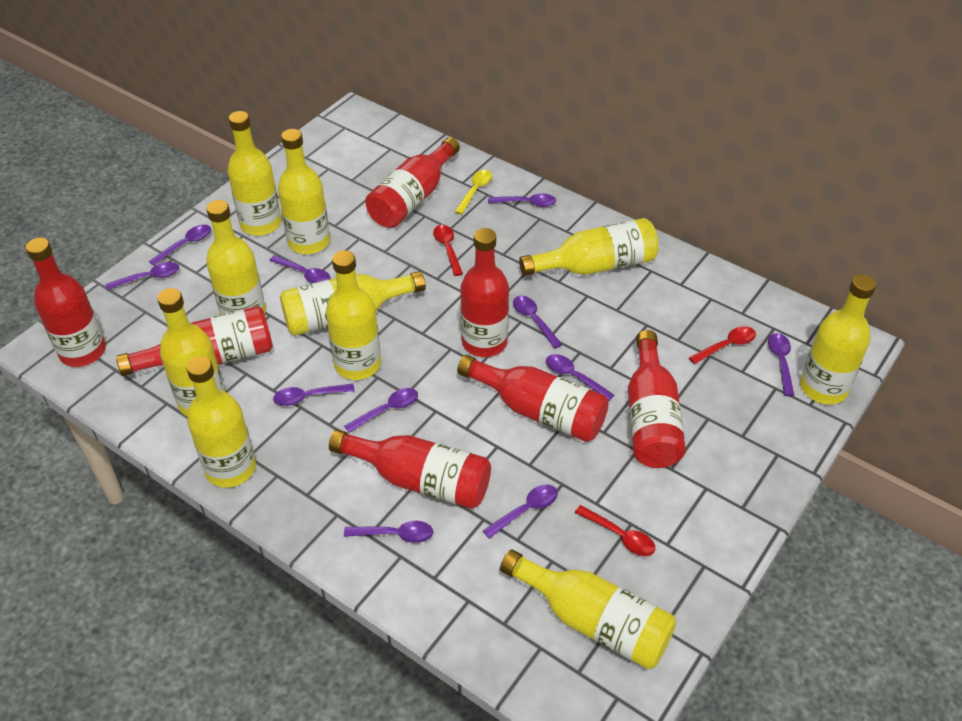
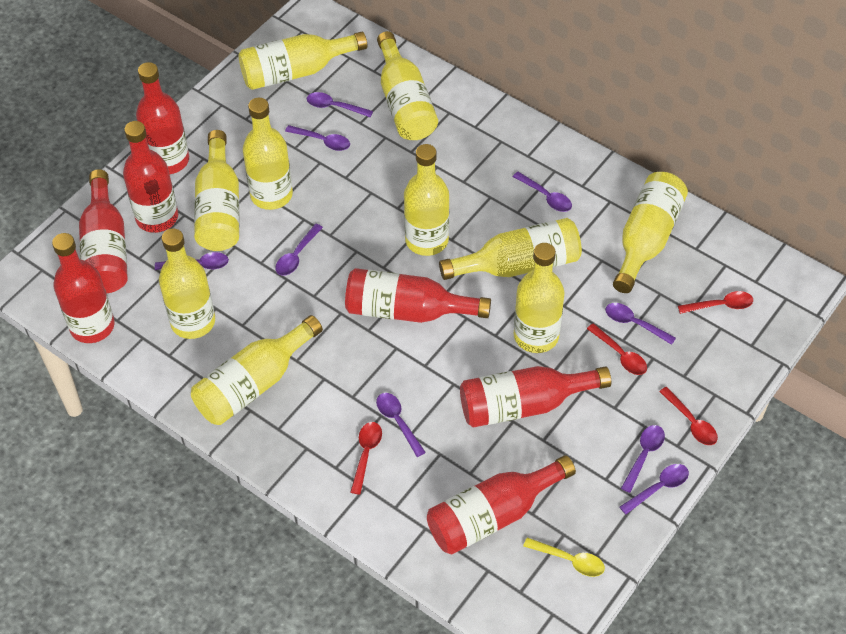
purple spoon: 11 -> 9
red spoon: 3 -> 4

